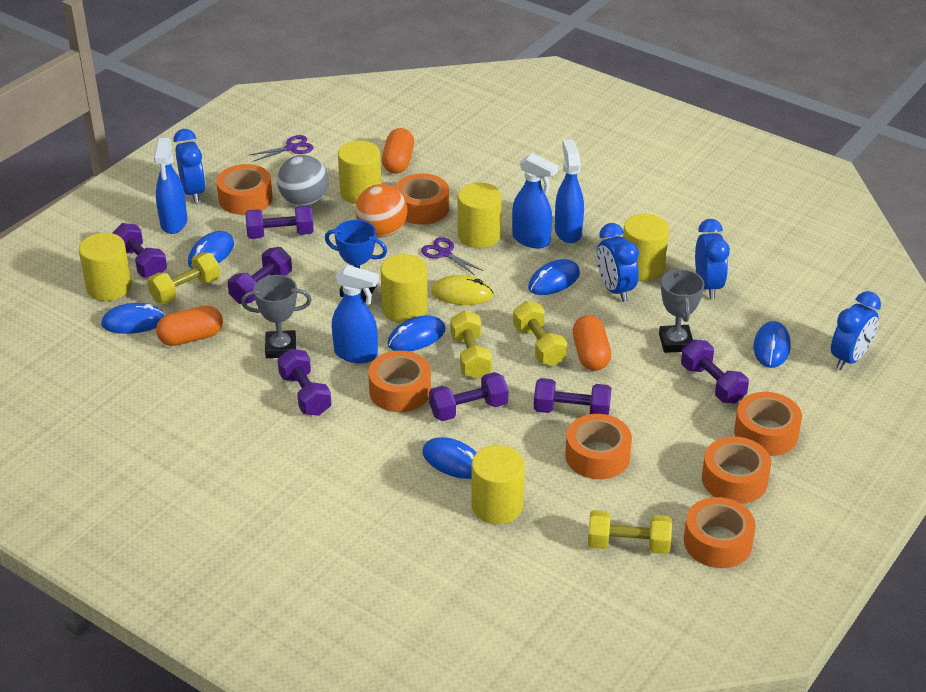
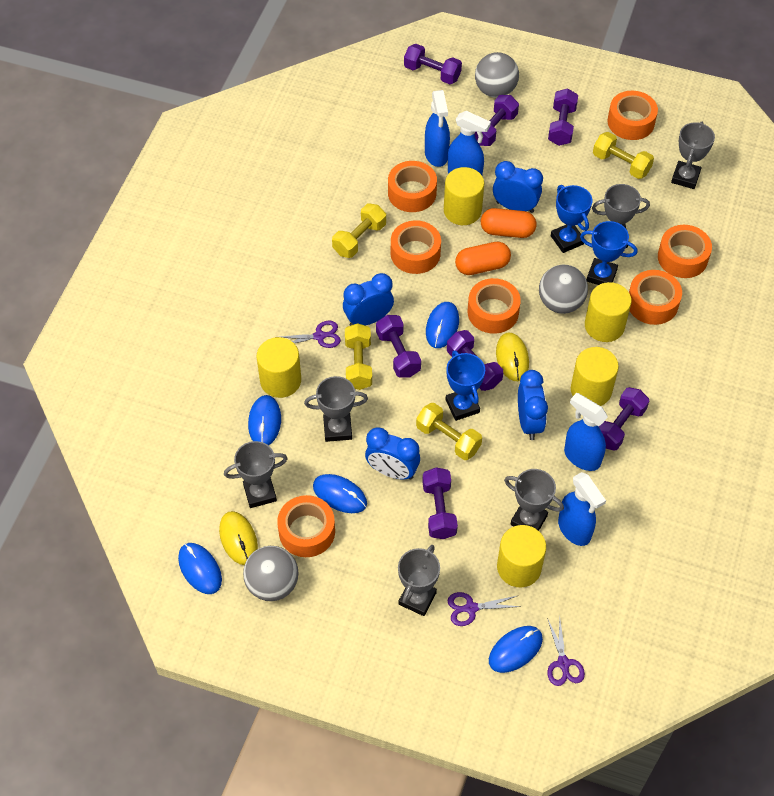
blue mouse: 6 -> 5
blue trophy: 1 -> 3
grey ball: 1 -> 3
grey trophy: 2 -> 6
orange ball: 1 -> 0
orange capsule: 3 -> 2
purple scissors: 2 -> 3
yellow cylinder: 6 -> 5
yellow mouse: 1 -> 2

